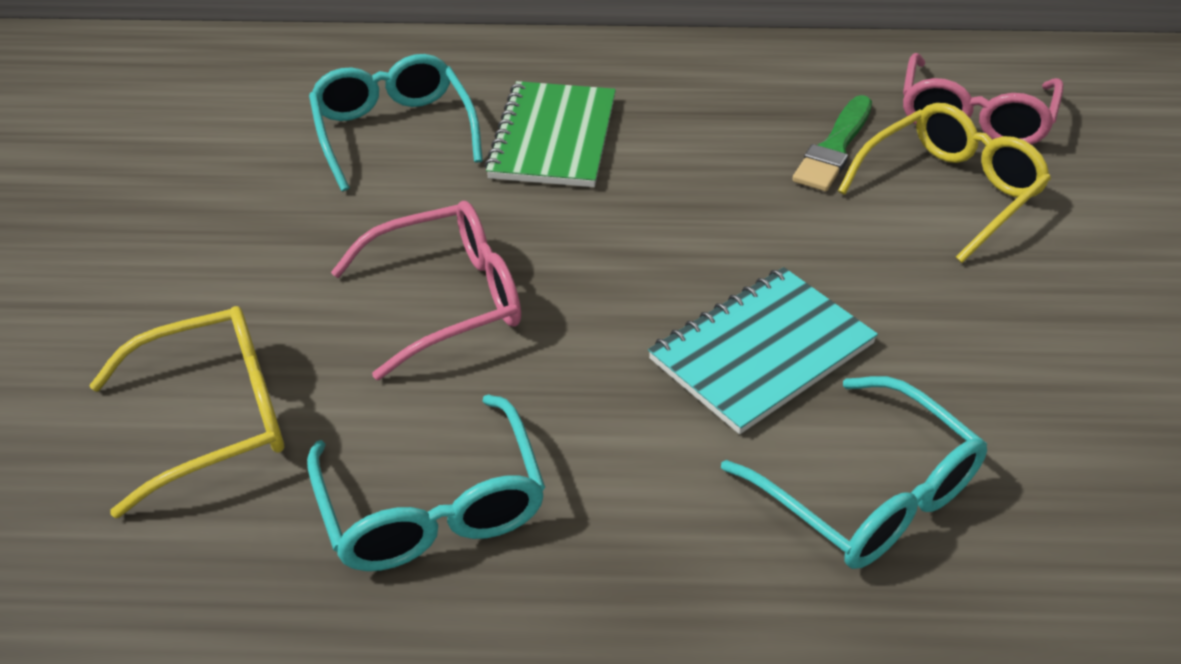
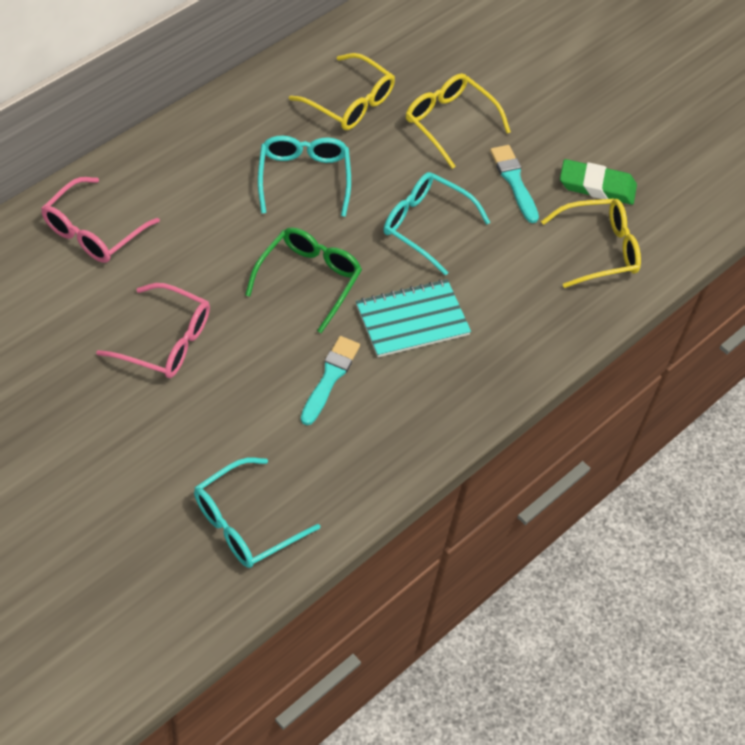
green brush: 1 -> 0
green eraser: 0 -> 1
green glasses: 0 -> 1
green notebook: 1 -> 0
turquoise brush: 0 -> 2
yellow glasses: 2 -> 3

